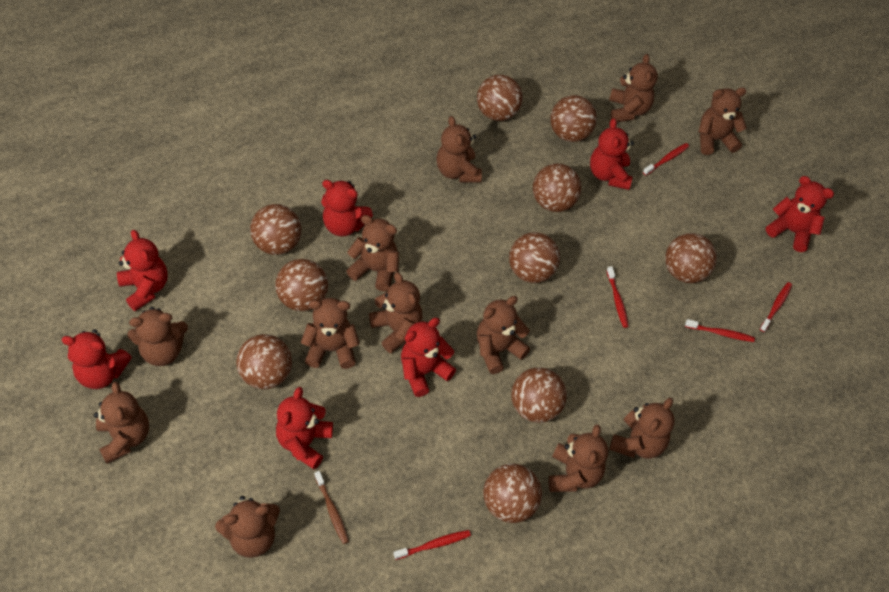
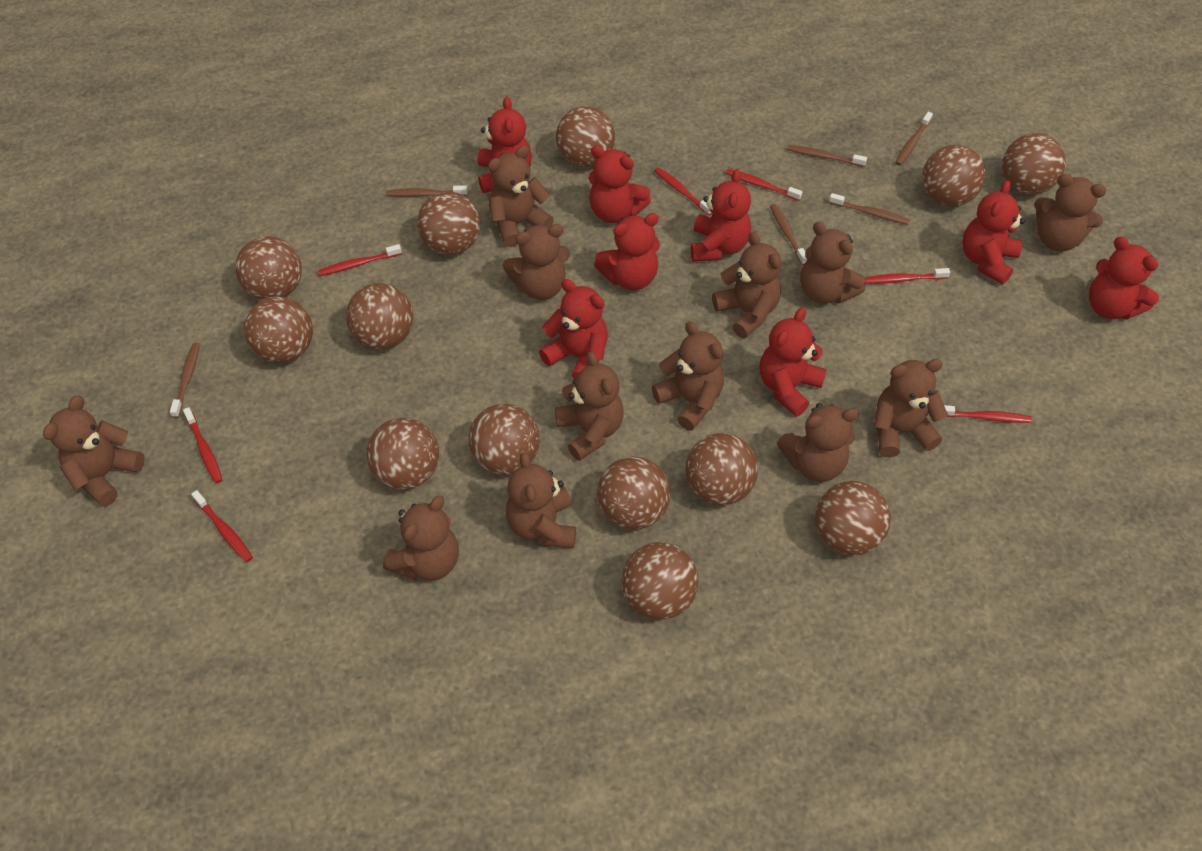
brown ball: 10 -> 13
brown toothbrush: 1 -> 6
red teddy bear: 7 -> 8
red toothbrush: 5 -> 7

